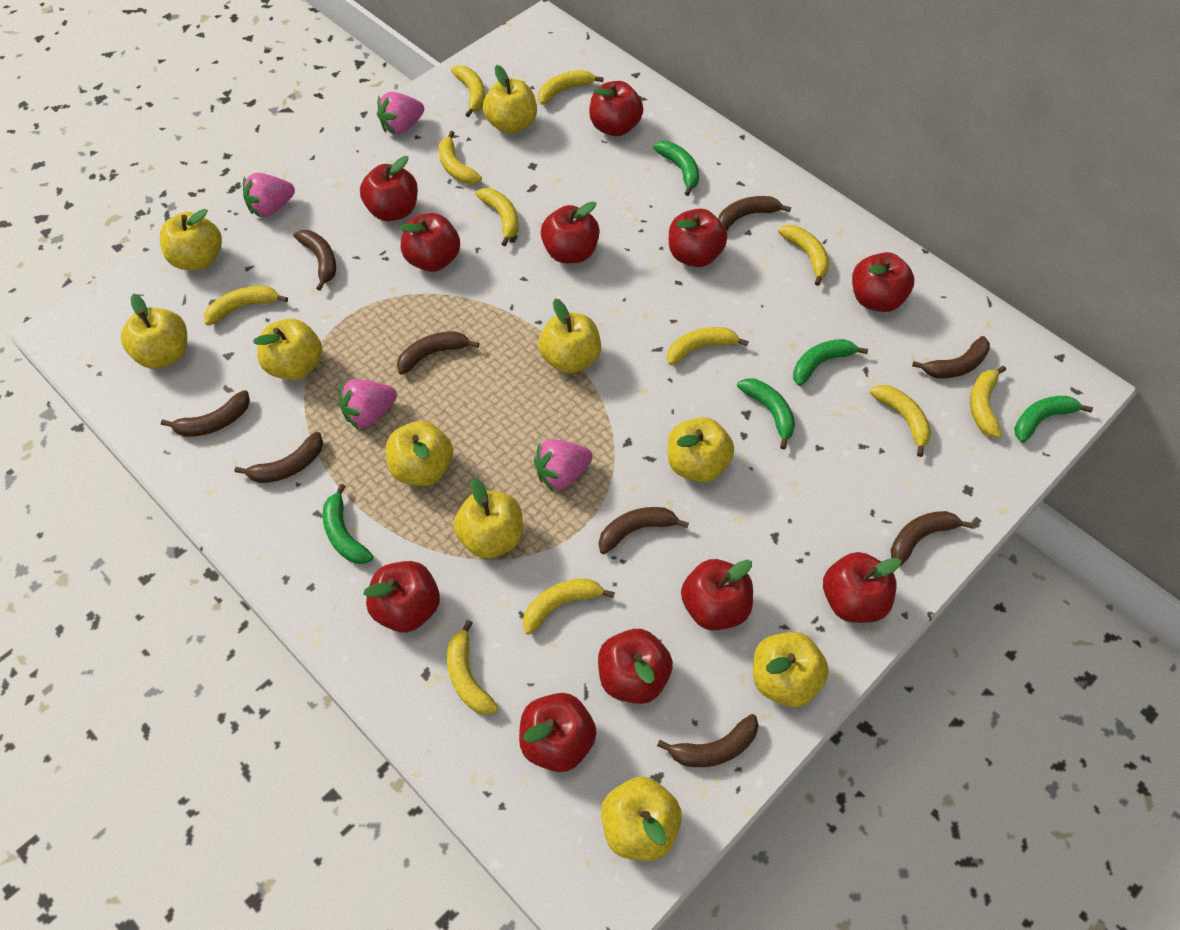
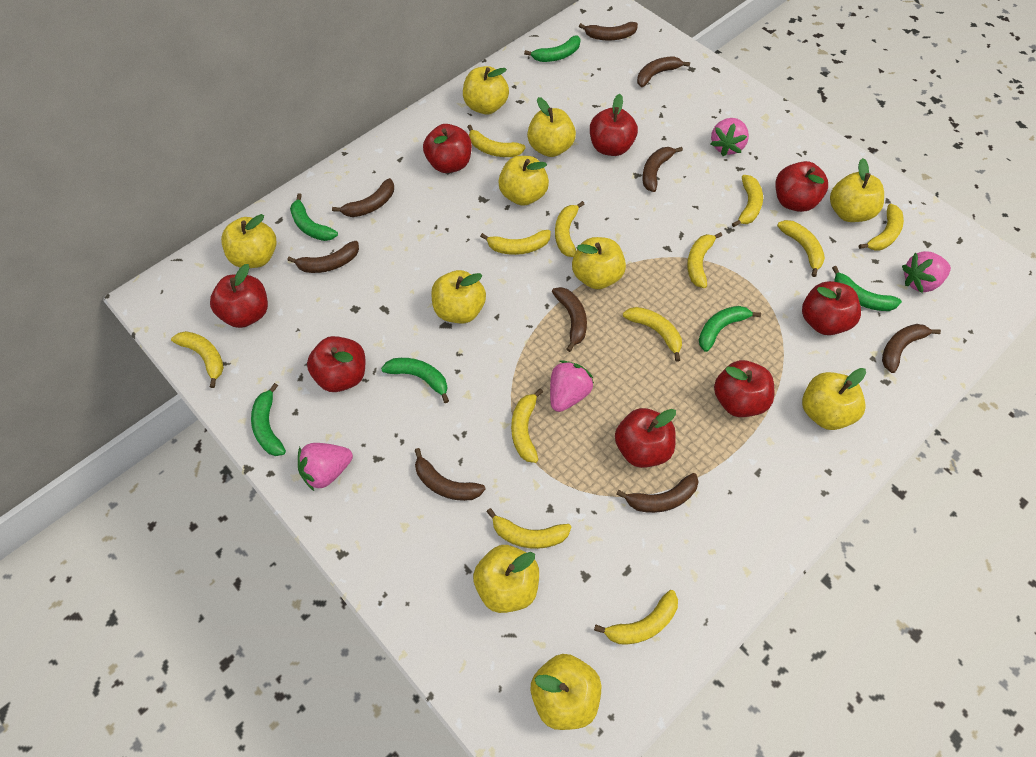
green banana: 5 -> 6
red apple: 11 -> 8
yellow banana: 11 -> 12

